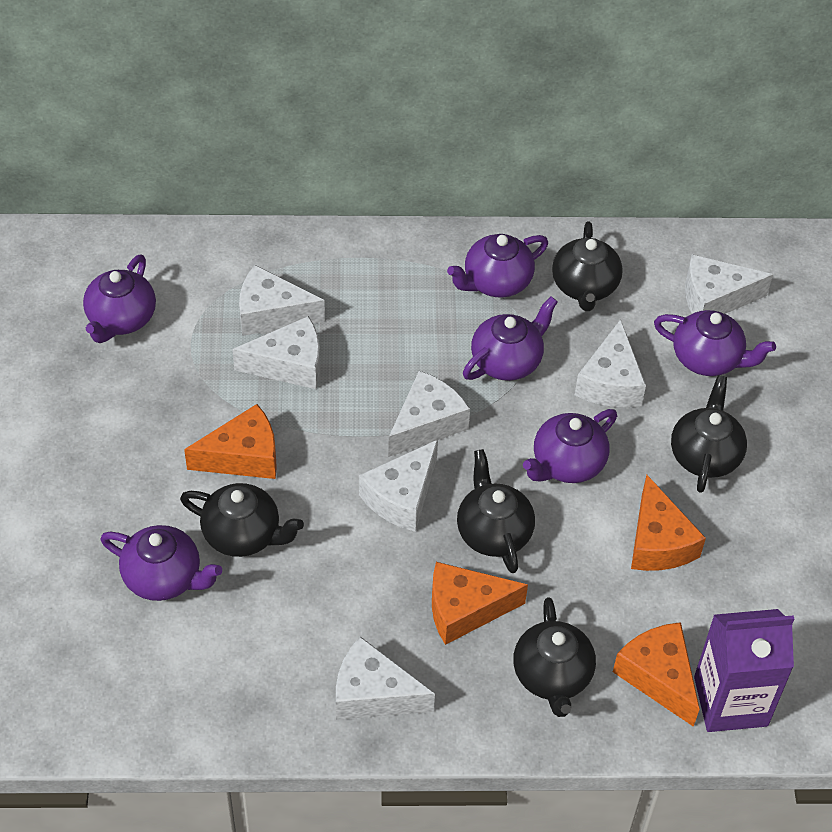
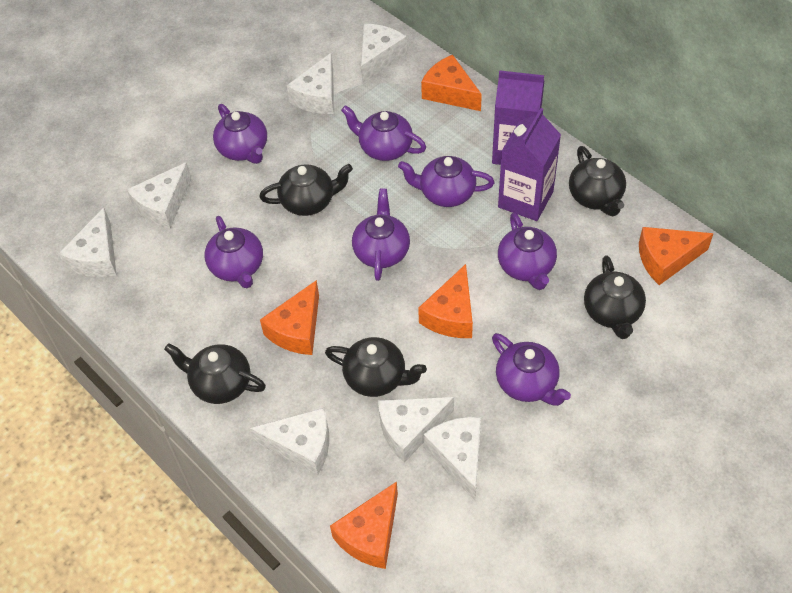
orange cheese: 4 -> 5
purple carton: 1 -> 2
purple teapot: 6 -> 7

